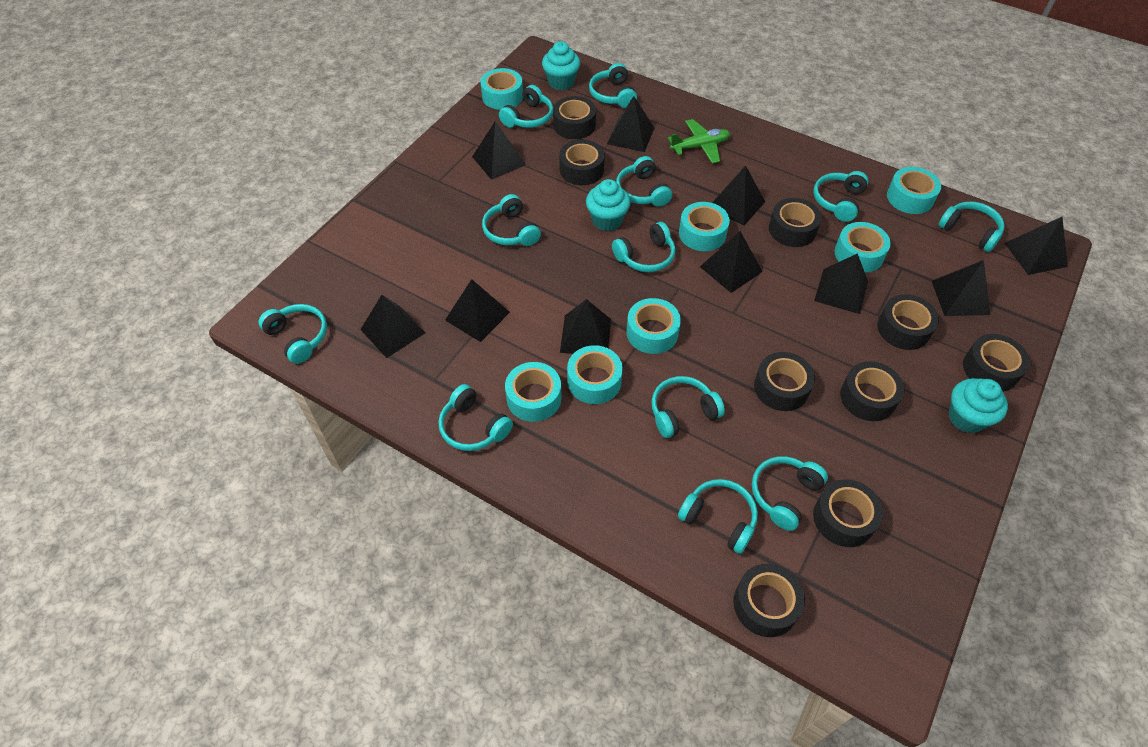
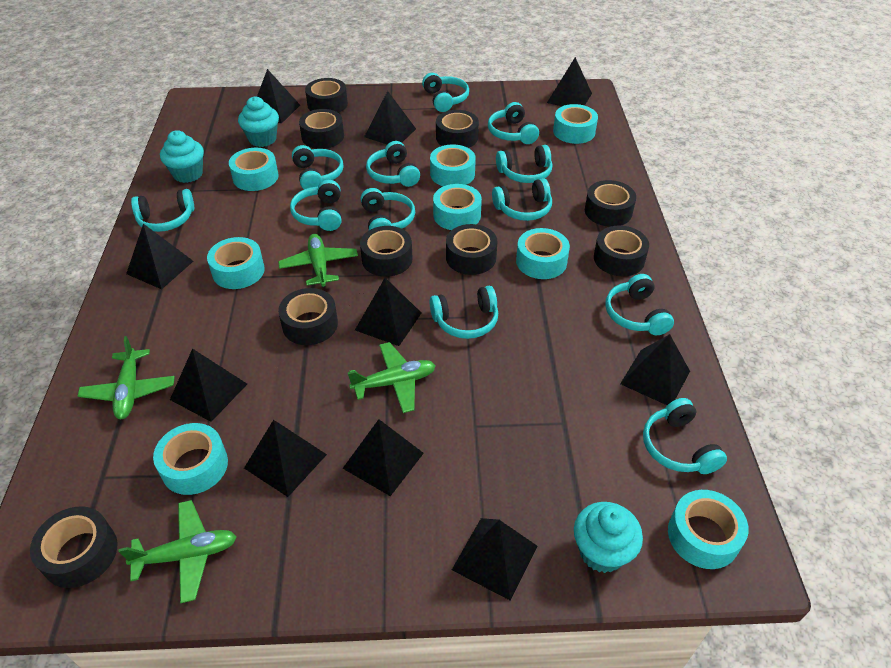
green plane: 1 -> 4
turquoise tape: 7 -> 8

